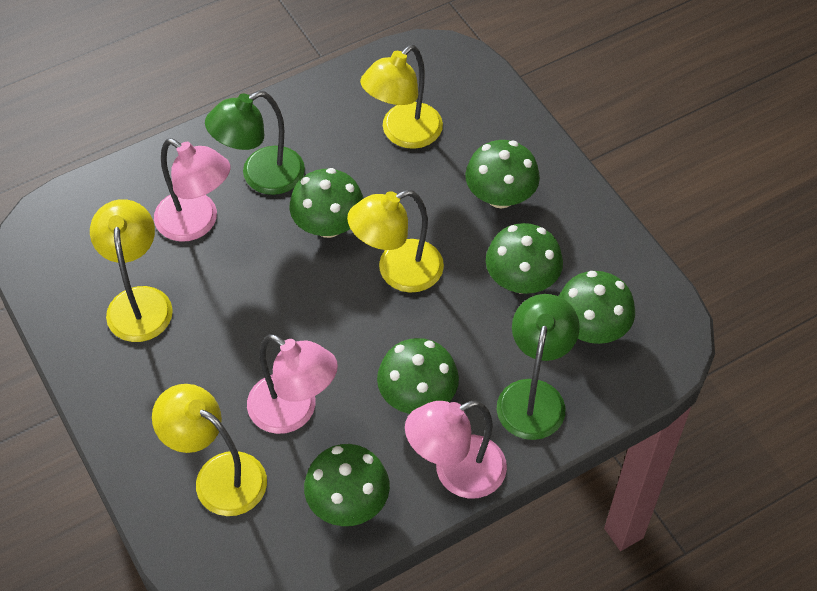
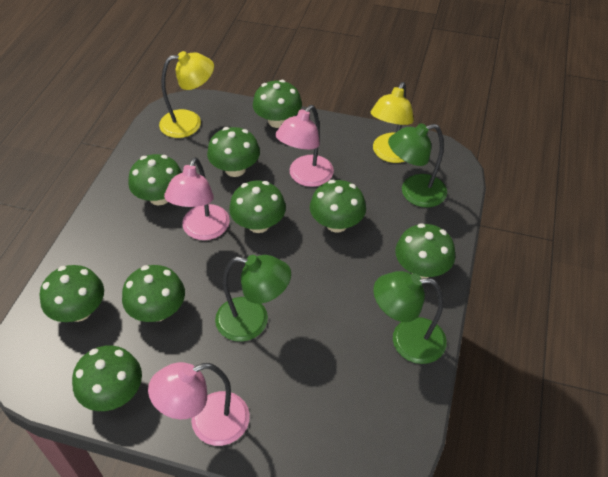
green lamp: 2 -> 3
green mushroom: 6 -> 9
yellow lamp: 4 -> 2

